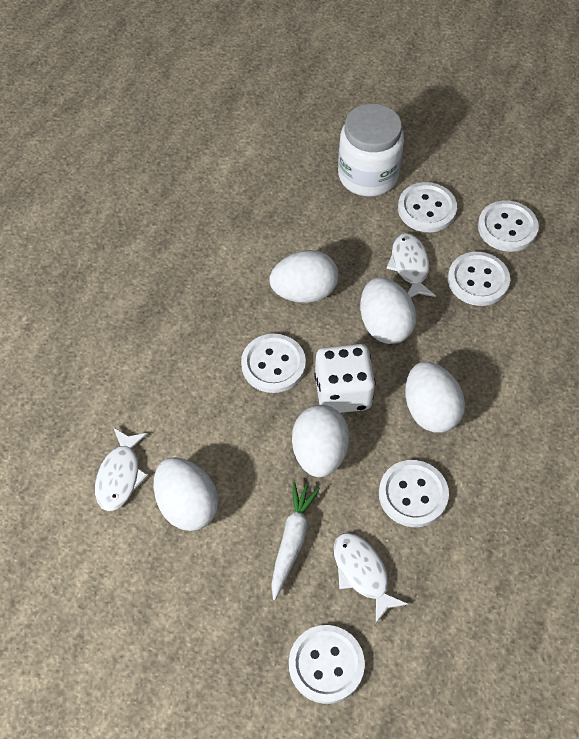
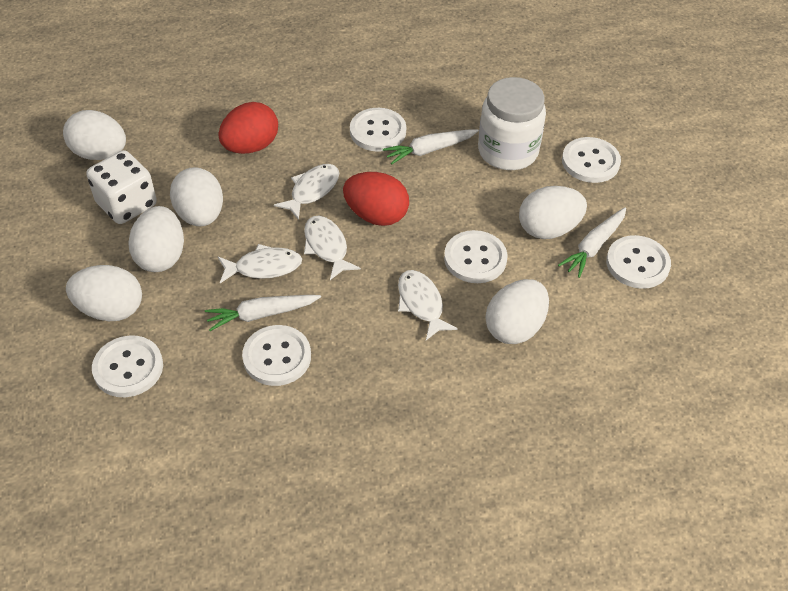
red egg: 0 -> 2
white carrot: 1 -> 3
white egg: 5 -> 6
white fish: 3 -> 4

